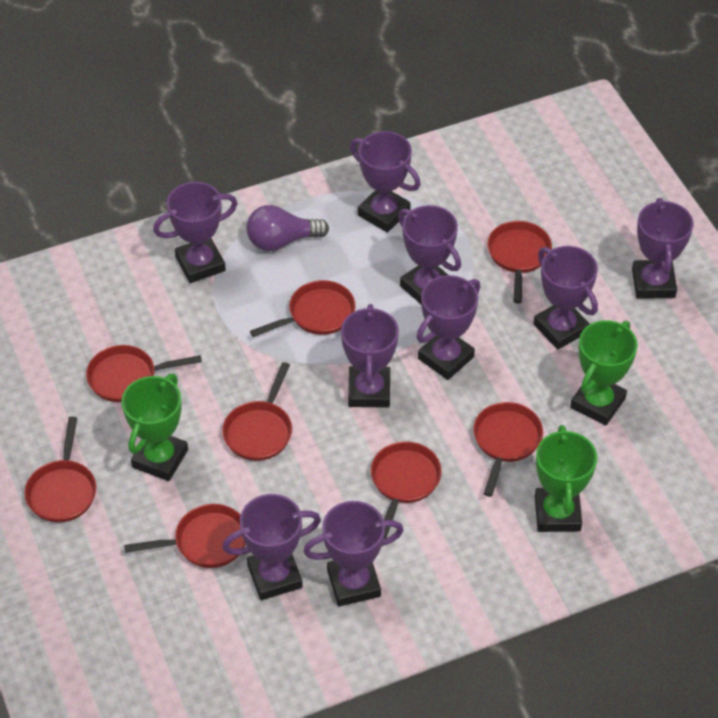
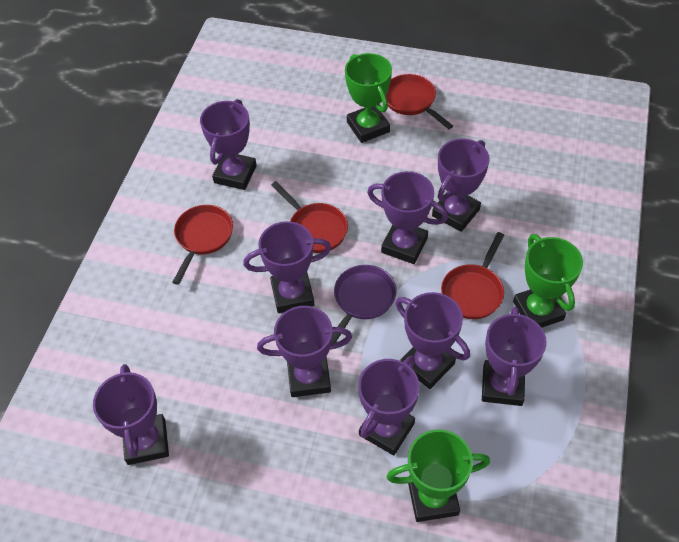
purple light bulb: 1 -> 0
purple pan: 0 -> 1
red pan: 8 -> 4

